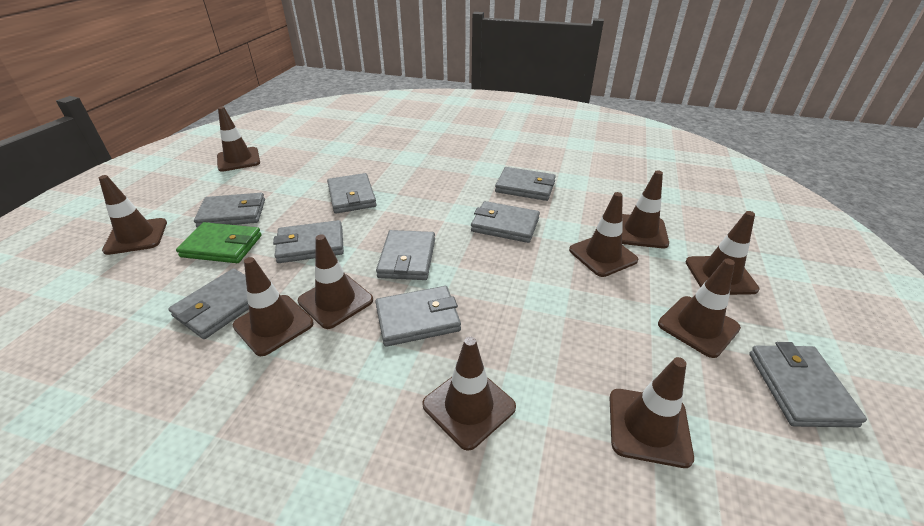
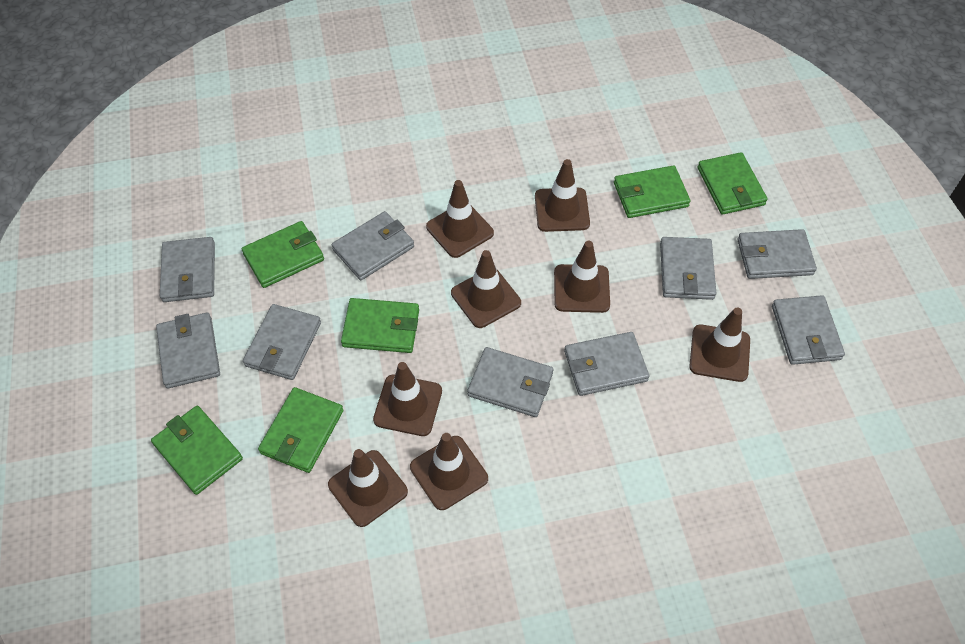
brown traffic cone: 10 -> 8
green wallet: 1 -> 6

